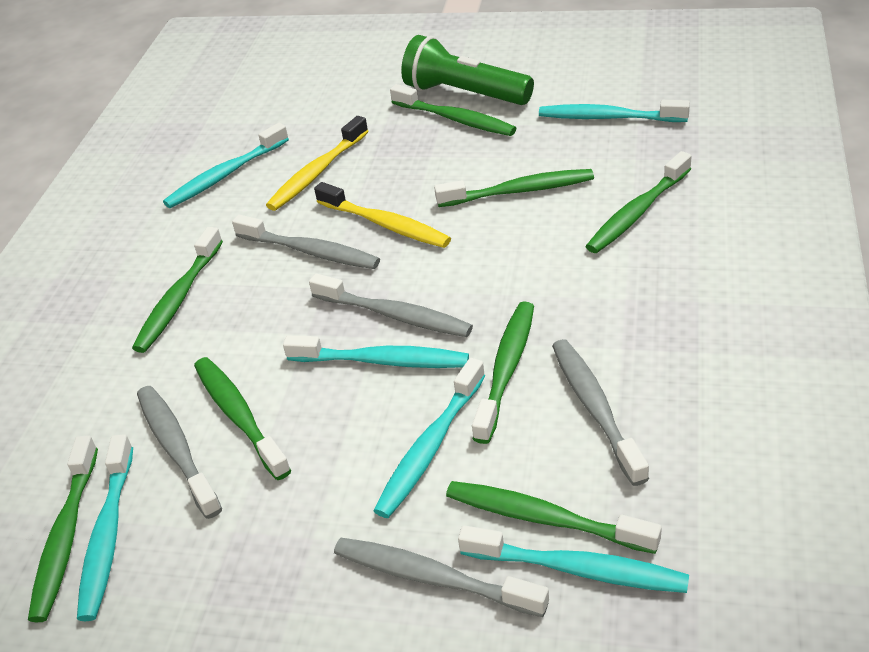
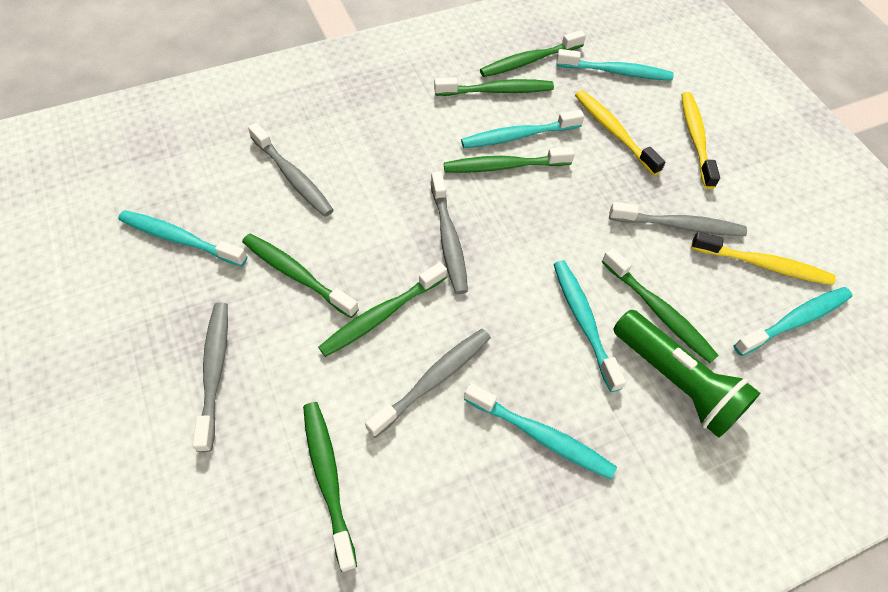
green toothbrush: 8 -> 7
yellow toothbrush: 2 -> 3

